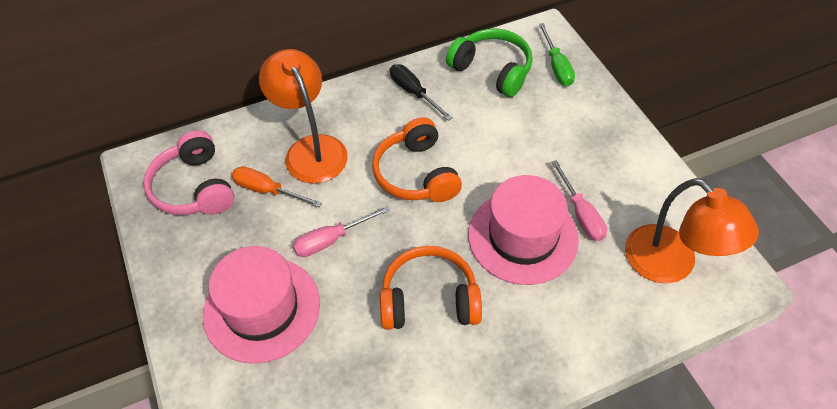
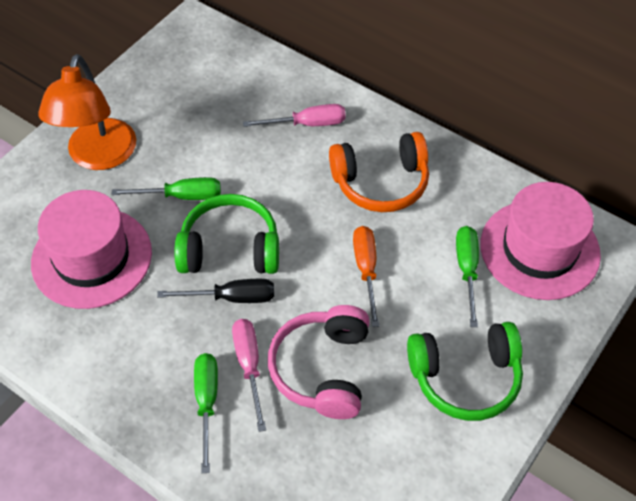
green headphones: 1 -> 2
green screwdriver: 1 -> 3
orange headphones: 2 -> 1
orange lamp: 2 -> 1

